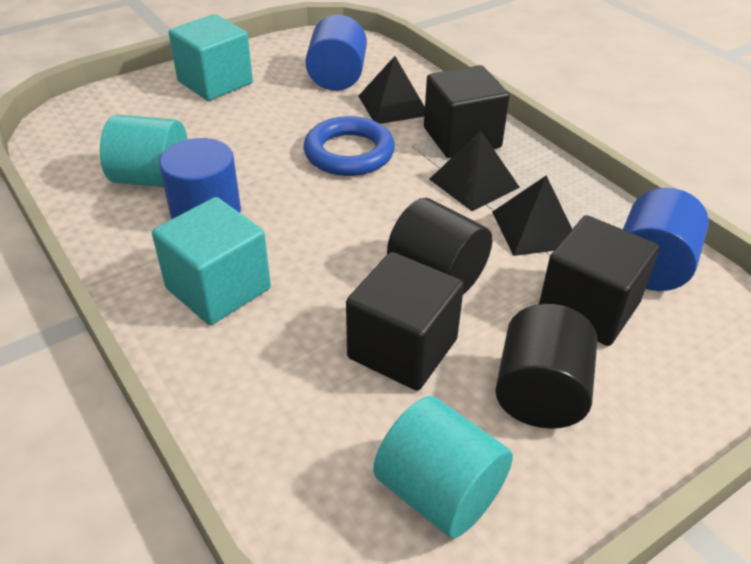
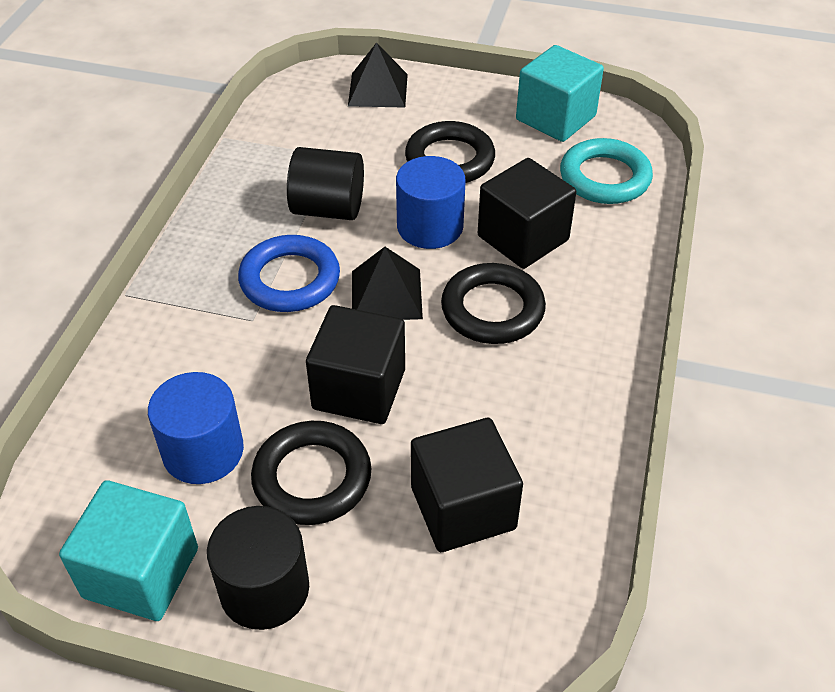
black pyramid: 3 -> 2
black ring: 0 -> 3
blue cylinder: 3 -> 2
turquoise cylinder: 2 -> 0
turquoise ring: 0 -> 1

